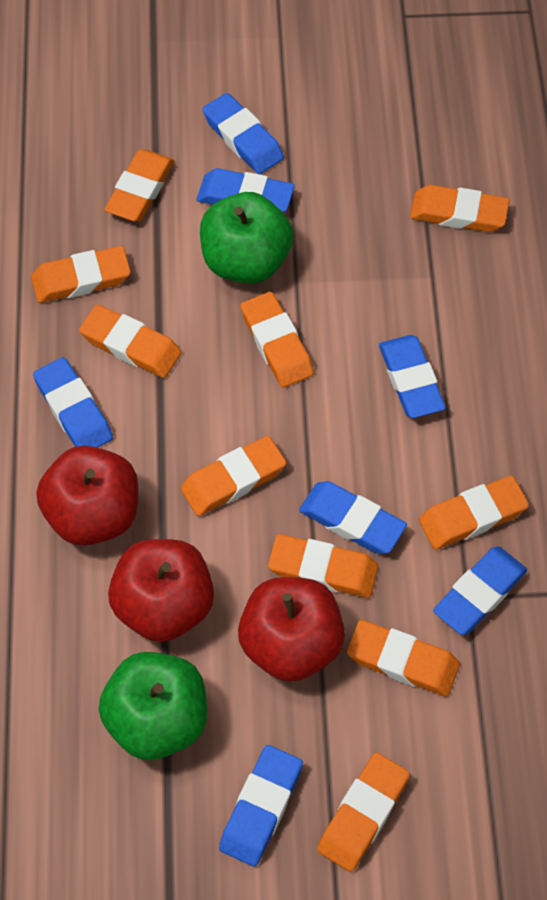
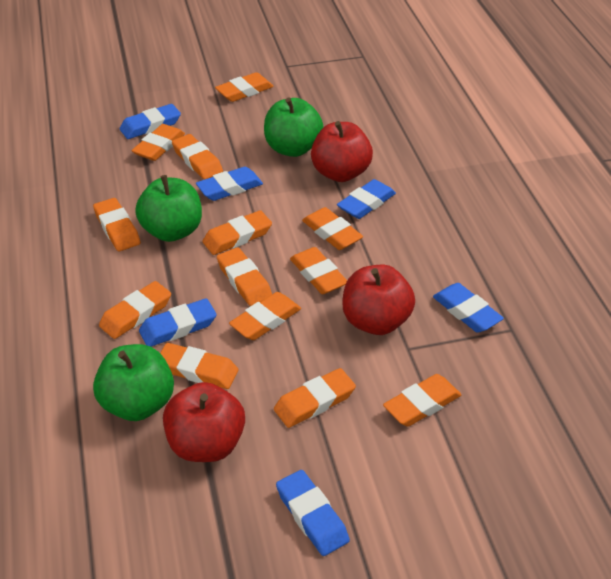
blue eraser: 7 -> 6
green apple: 2 -> 3
orange eraser: 10 -> 13

